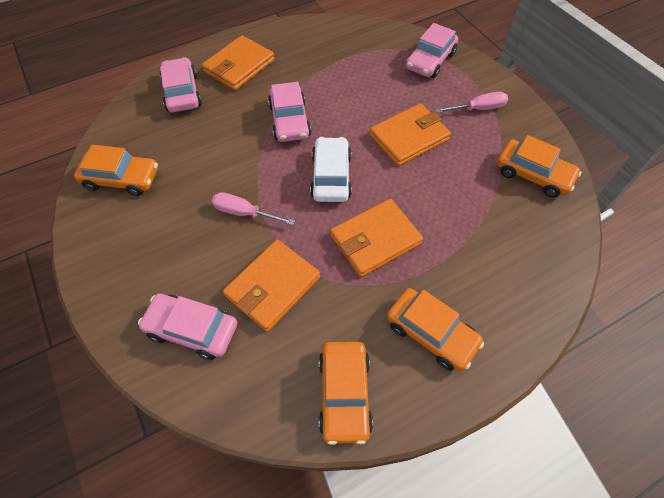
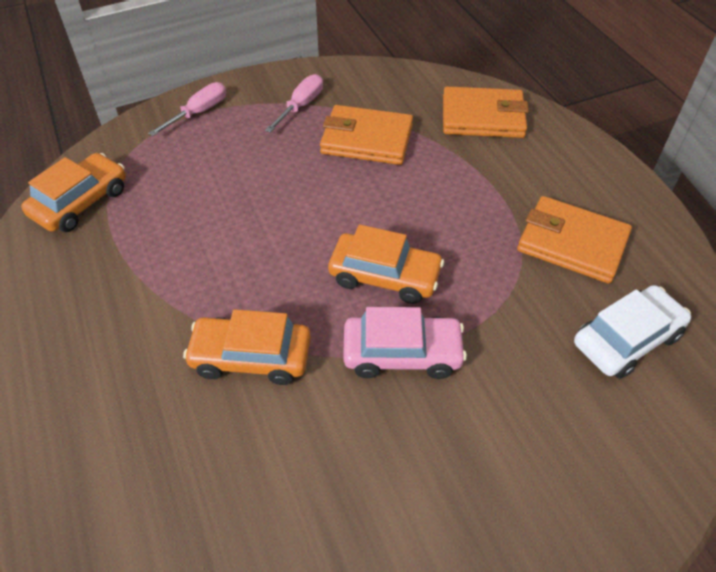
orange car: 4 -> 3
orange wallet: 4 -> 3
pink car: 4 -> 1

